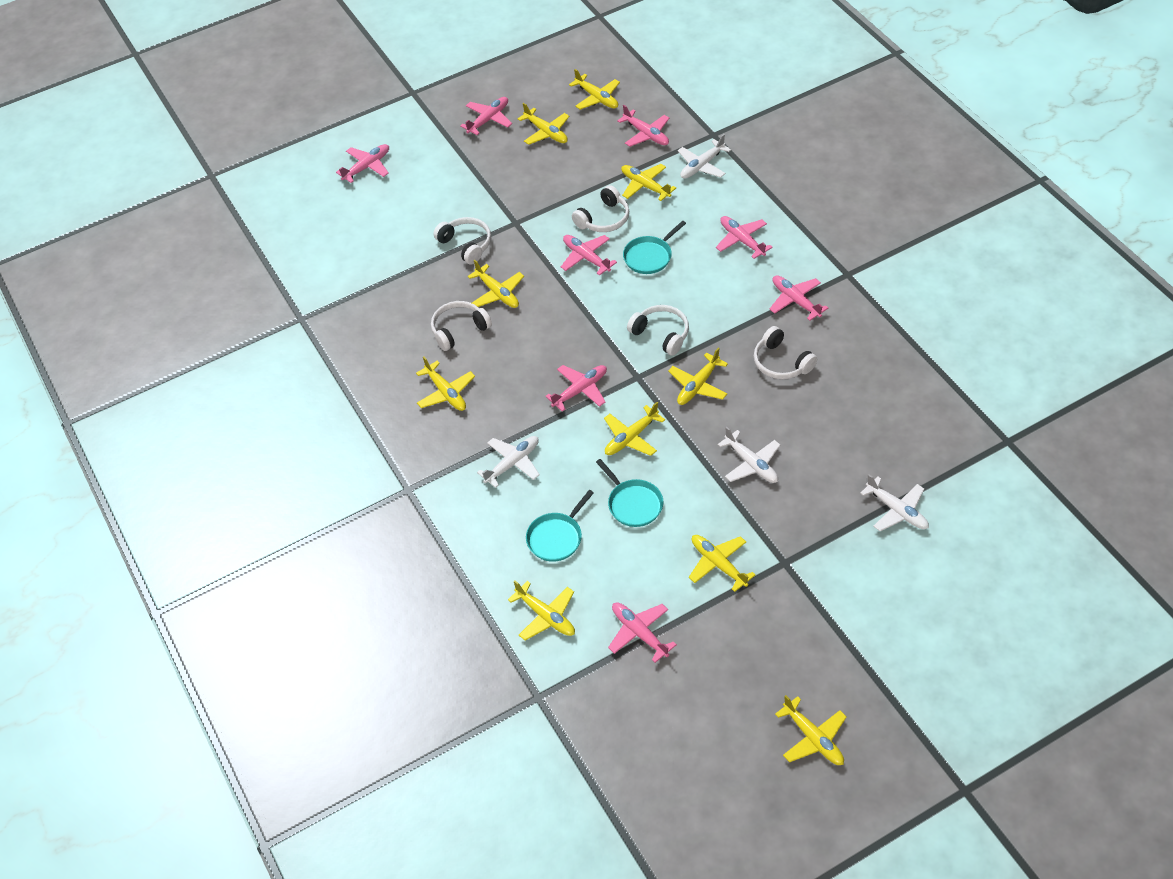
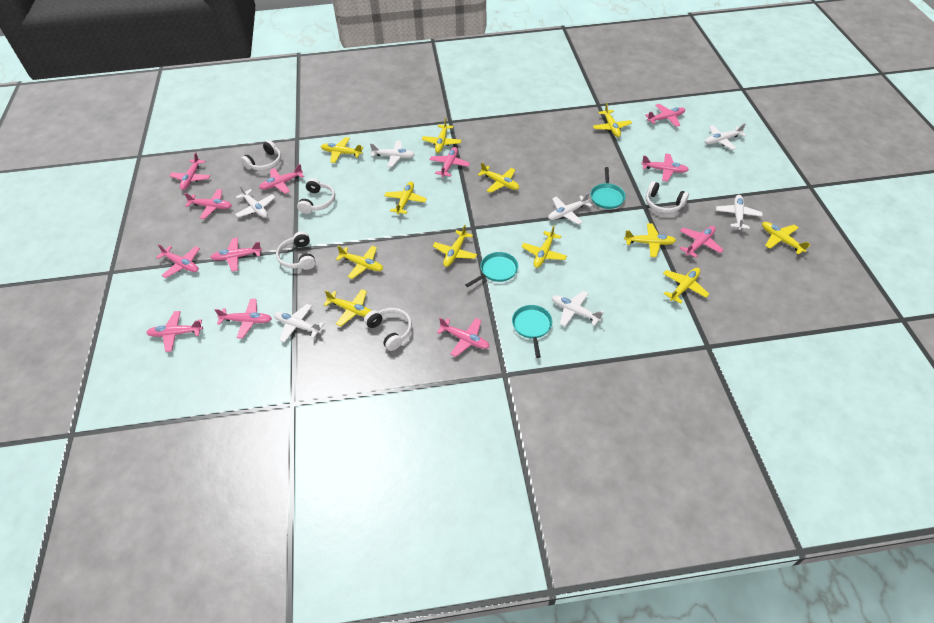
pink plane: 8 -> 12
white plane: 4 -> 7
yellow plane: 10 -> 12

